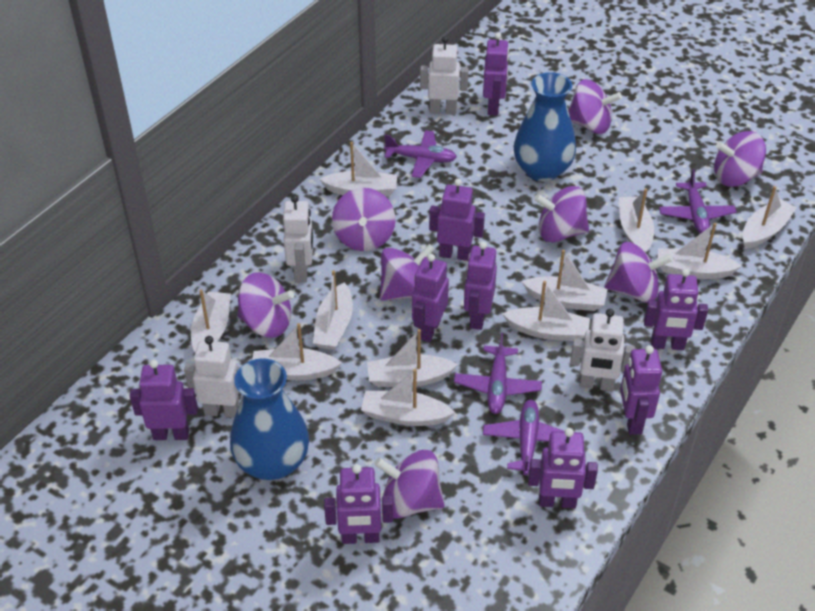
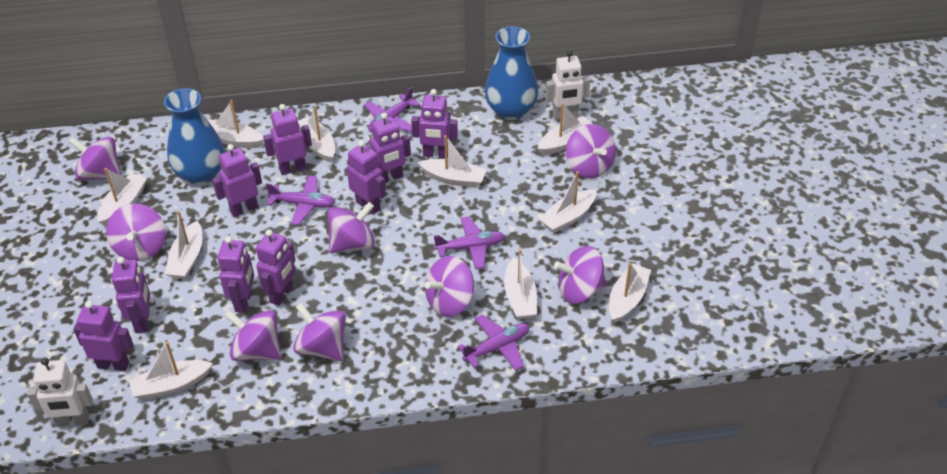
white boat: 11 -> 10
white robot: 4 -> 2

